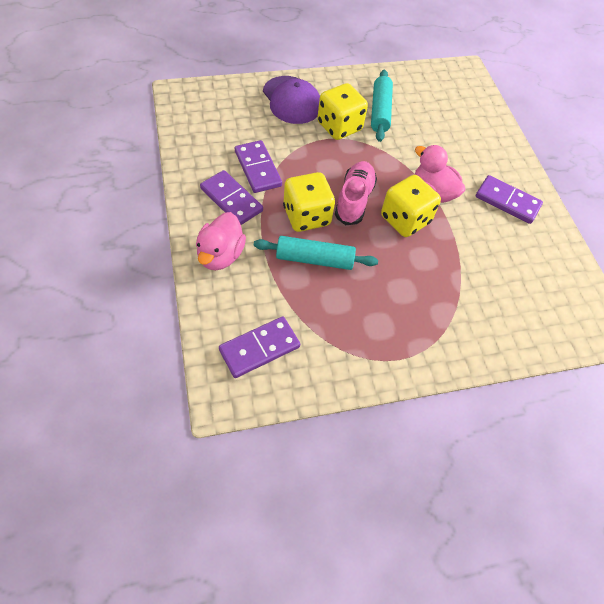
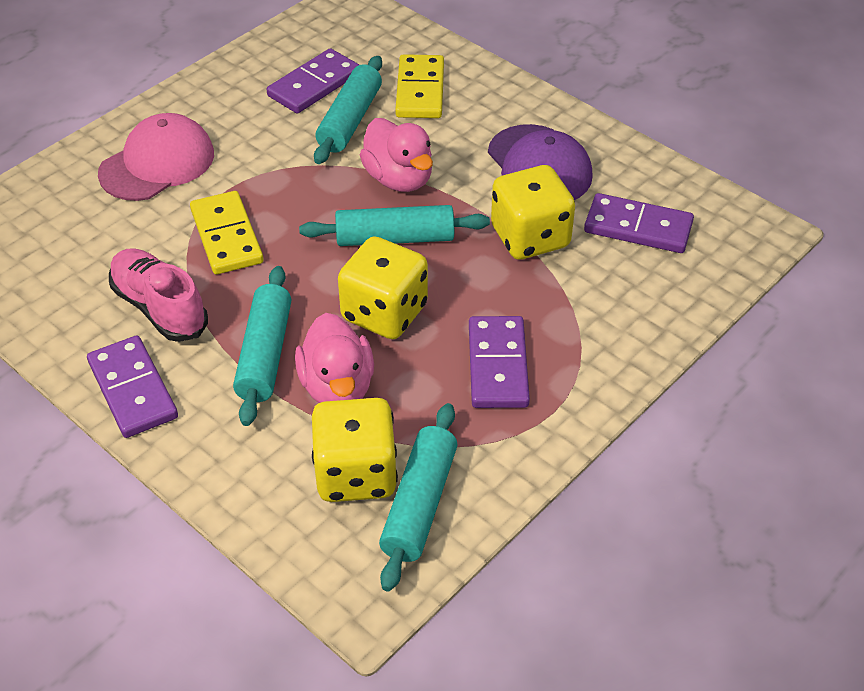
pink cap: 0 -> 1
turquoise rolling pin: 2 -> 4
yellow domino: 0 -> 2

